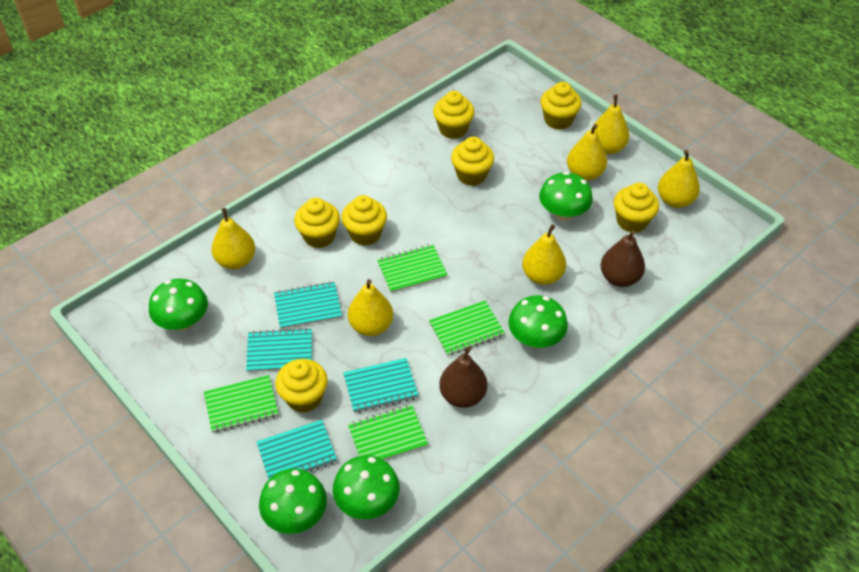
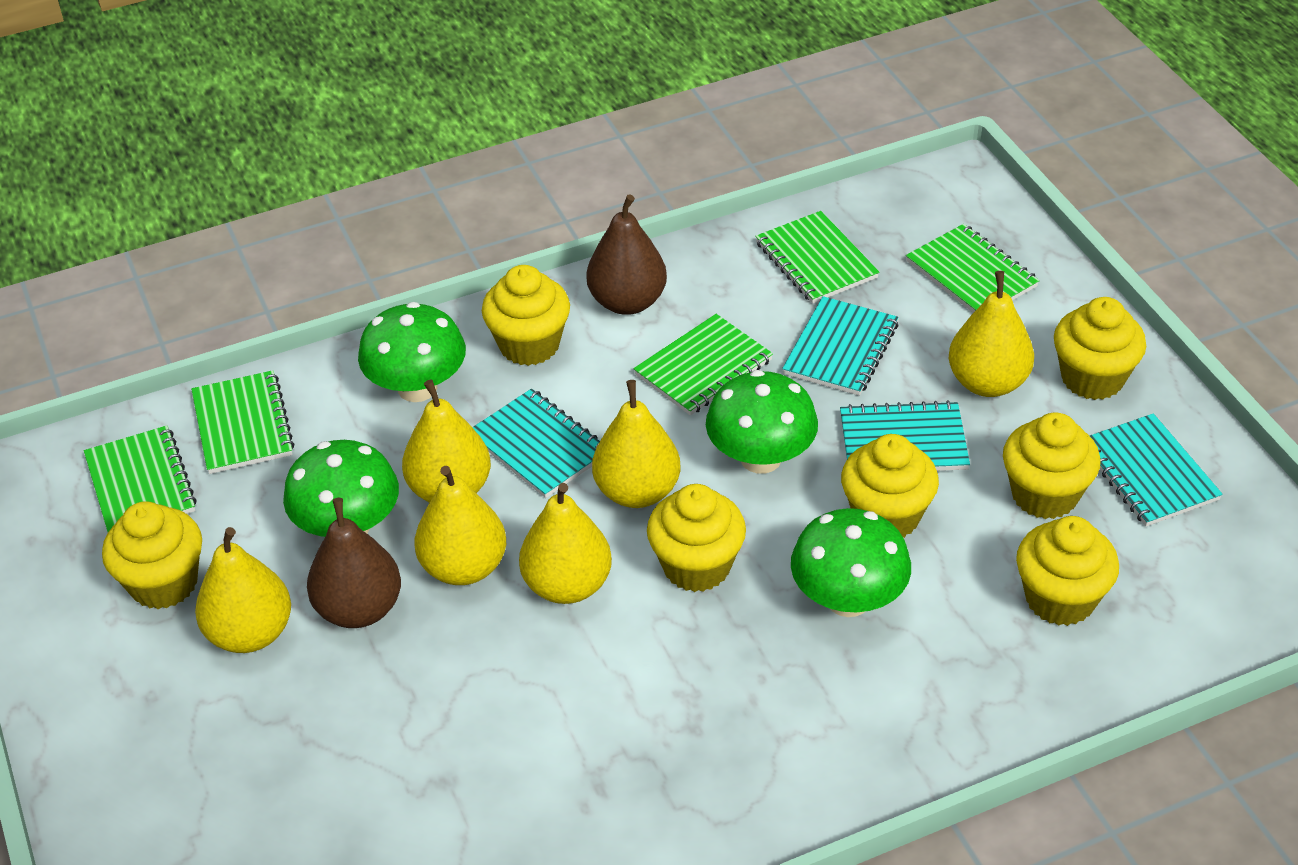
green mushroom: 5 -> 4
green notebook: 4 -> 5

